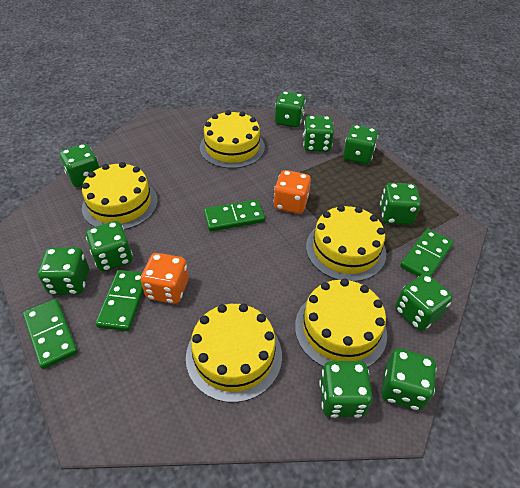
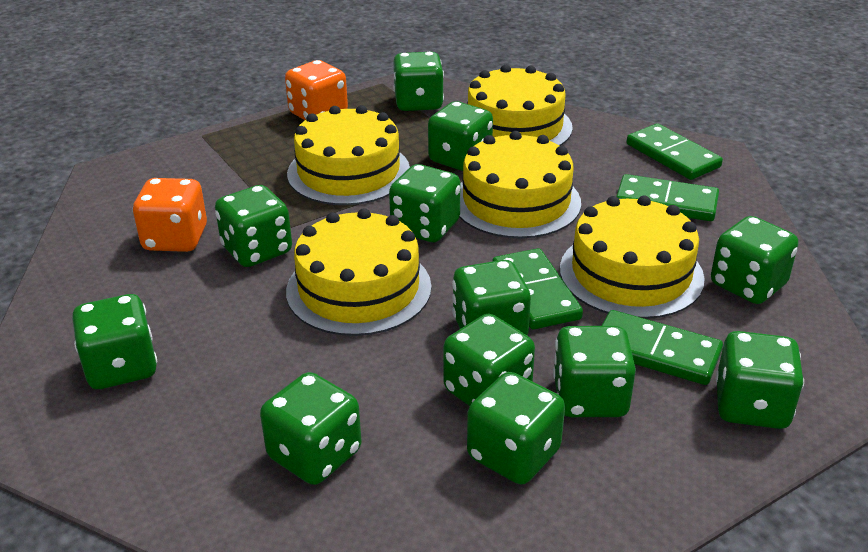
green dice: 10 -> 12

